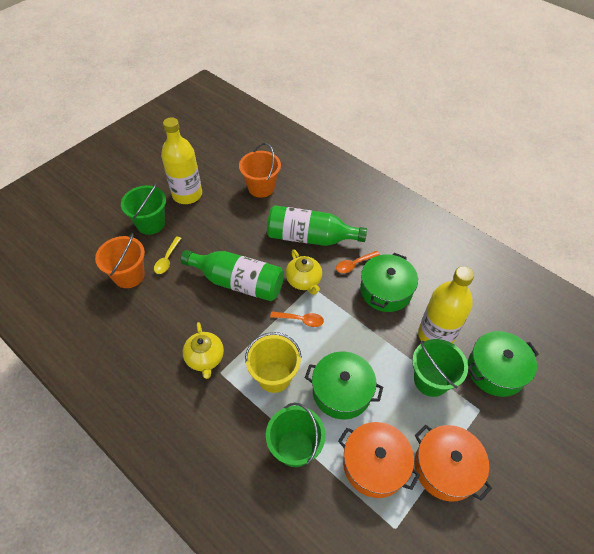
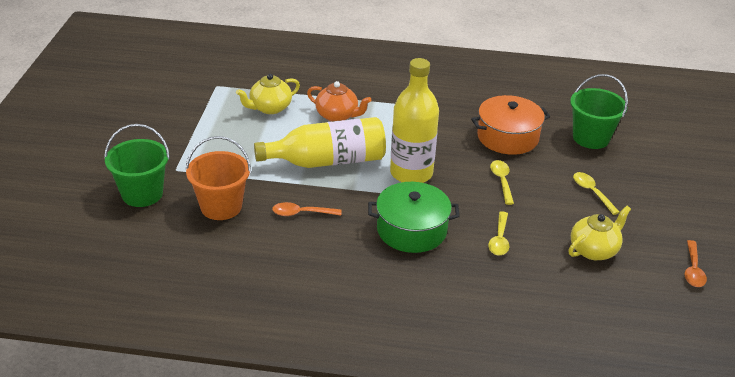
green bottle: 2 -> 0
green bucket: 3 -> 2
green pot: 3 -> 1
orange bucket: 2 -> 1
orange pot: 2 -> 1
orange teapot: 0 -> 1
yellow bucket: 1 -> 0
yellow spoon: 1 -> 3

